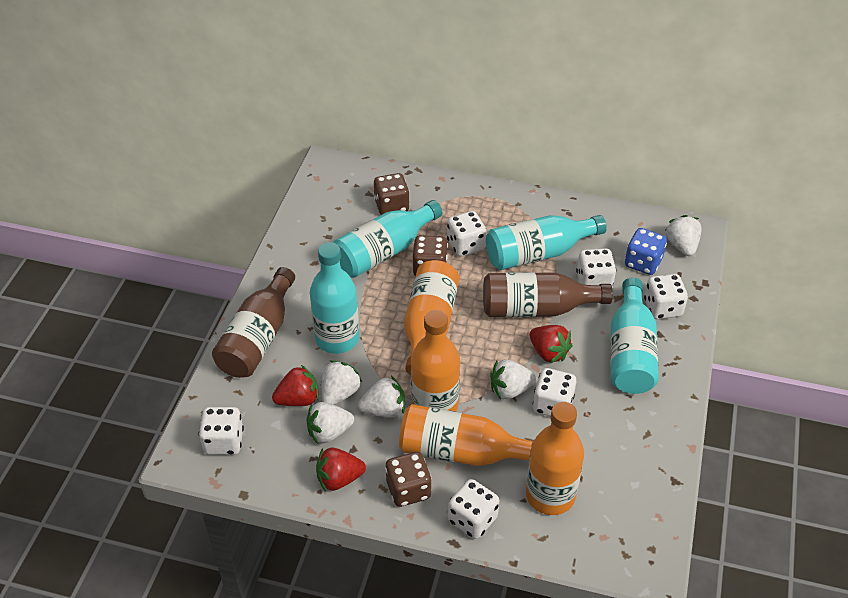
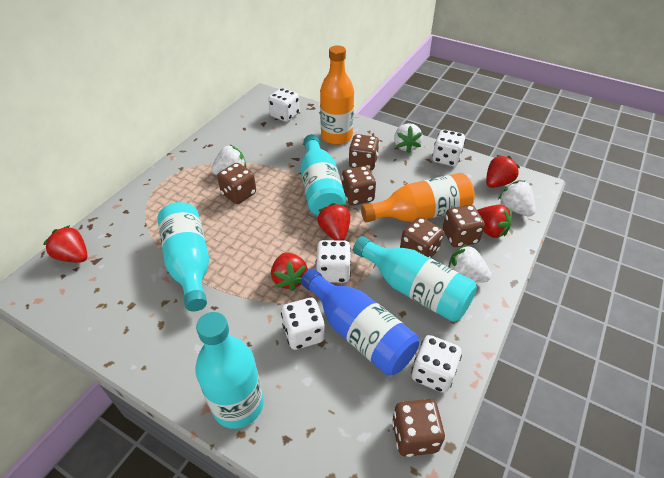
blue bottle: 0 -> 1
blue dice: 1 -> 0
brown bottle: 2 -> 0
brown dice: 3 -> 6
orange bottle: 4 -> 2
red strawberry: 3 -> 5
white dice: 6 -> 5
white strawberry: 5 -> 4

